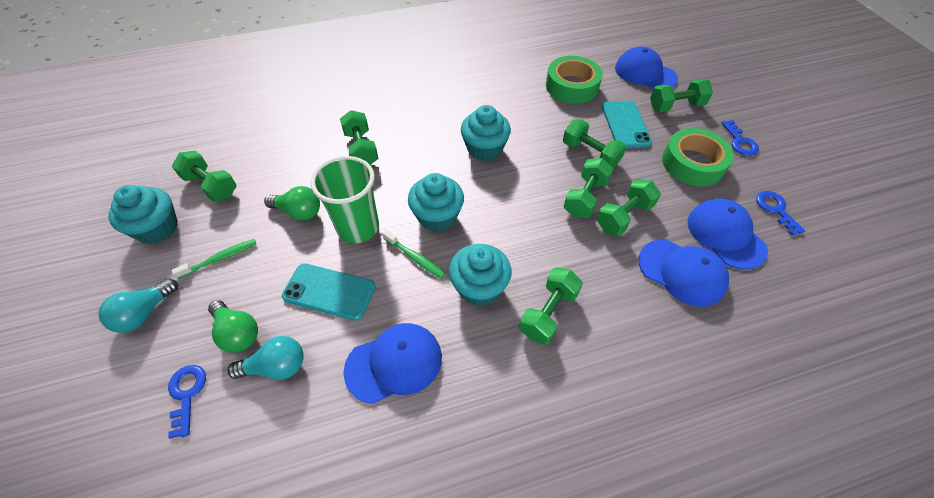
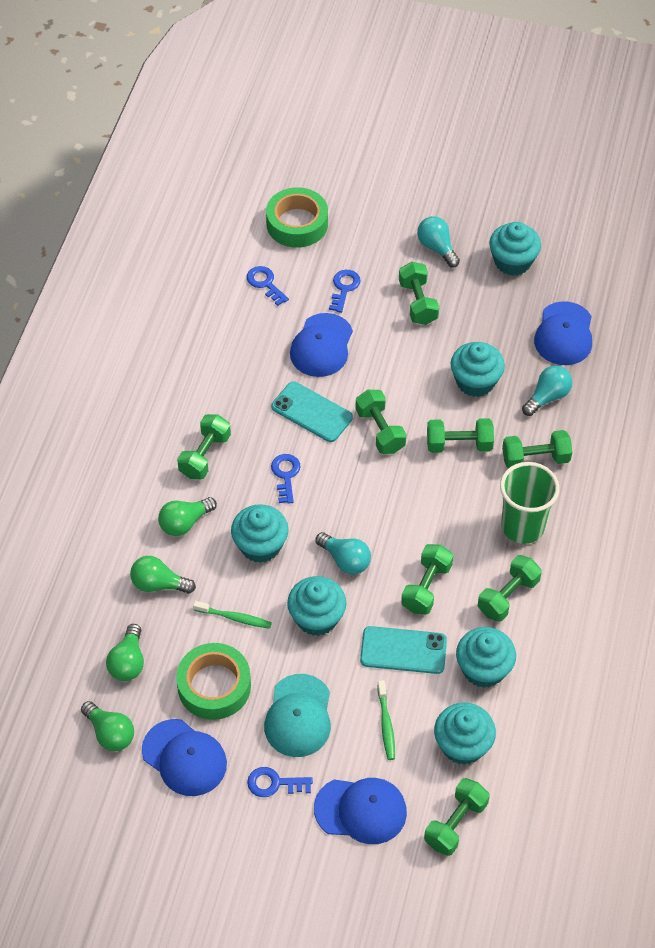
blue key: 3 -> 4
green dumbbell: 7 -> 8
green light bulb: 2 -> 4
turquoise cap: 0 -> 1
turquoise cupcake: 4 -> 6
turquoise light bulb: 2 -> 3

